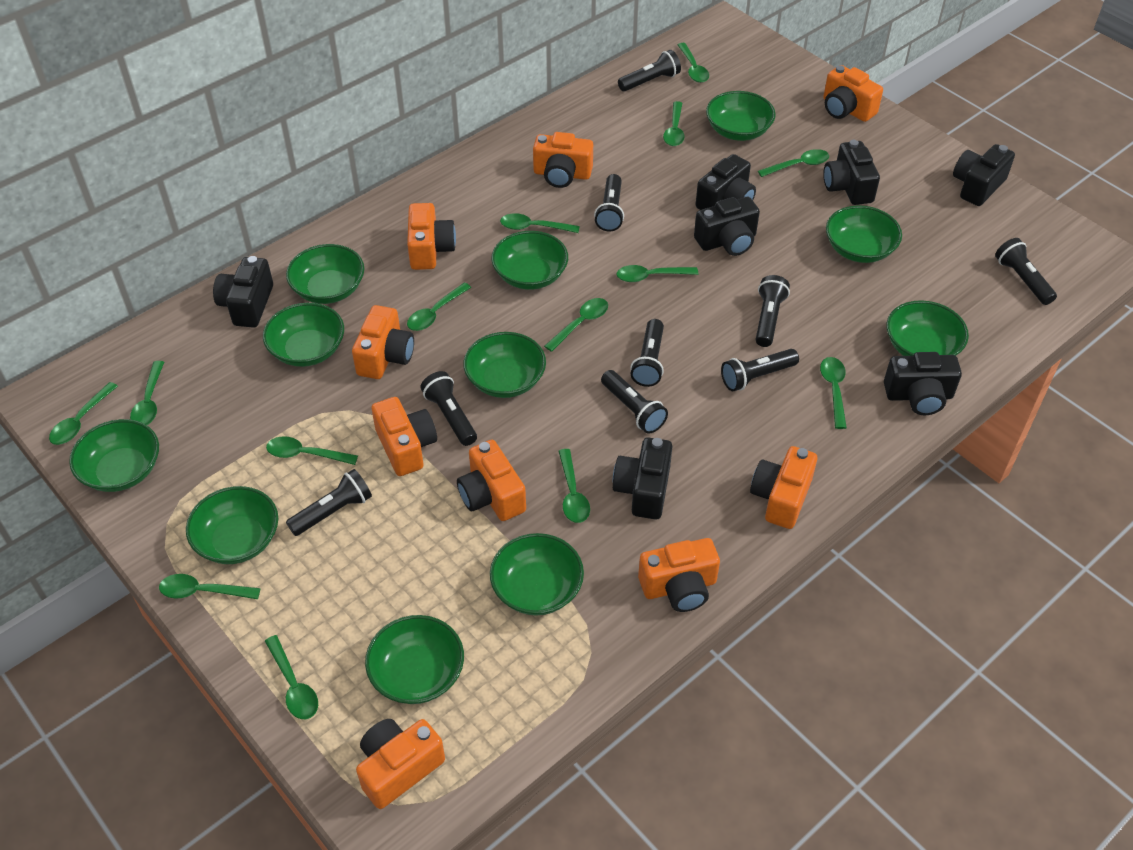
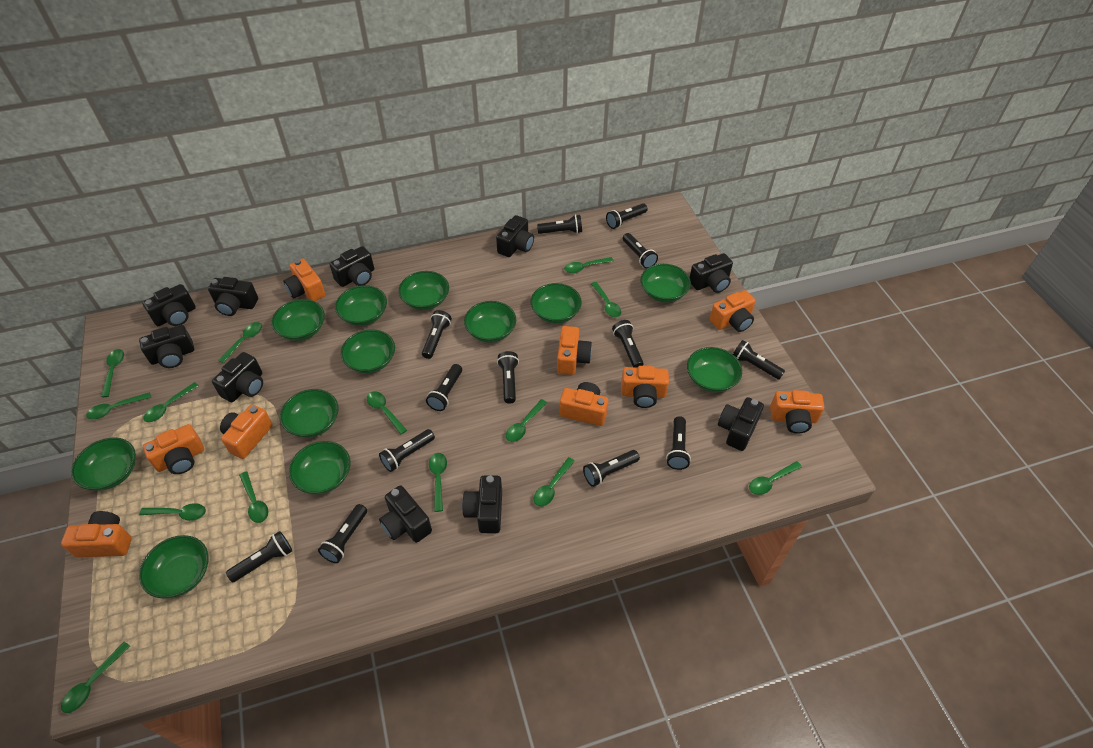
black camera: 7 -> 10
black flashlight: 9 -> 13
green bowl: 11 -> 12

